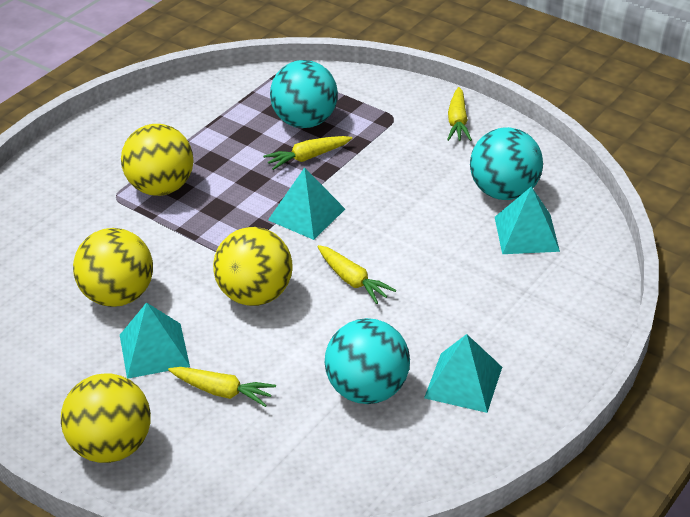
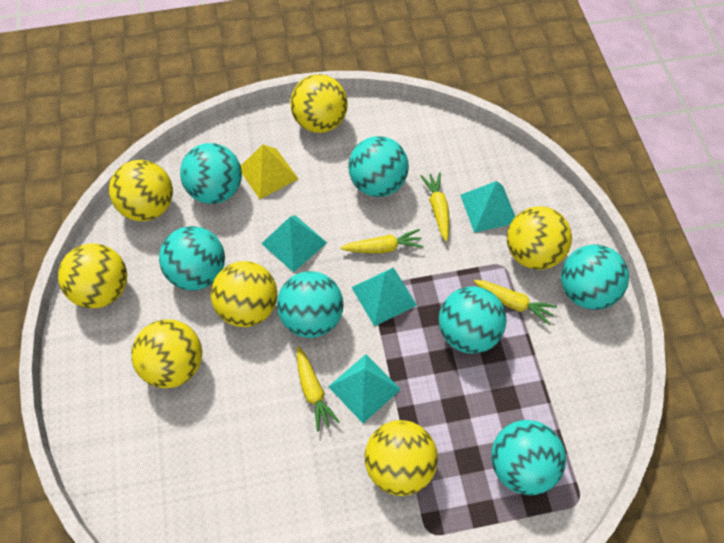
turquoise ball: 3 -> 7
yellow ball: 4 -> 7
yellow pyramid: 0 -> 1

